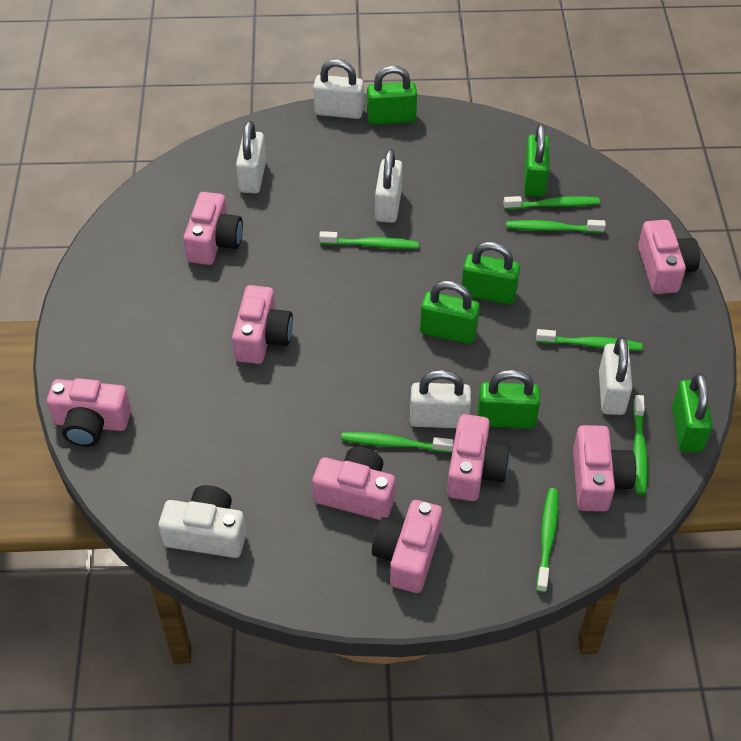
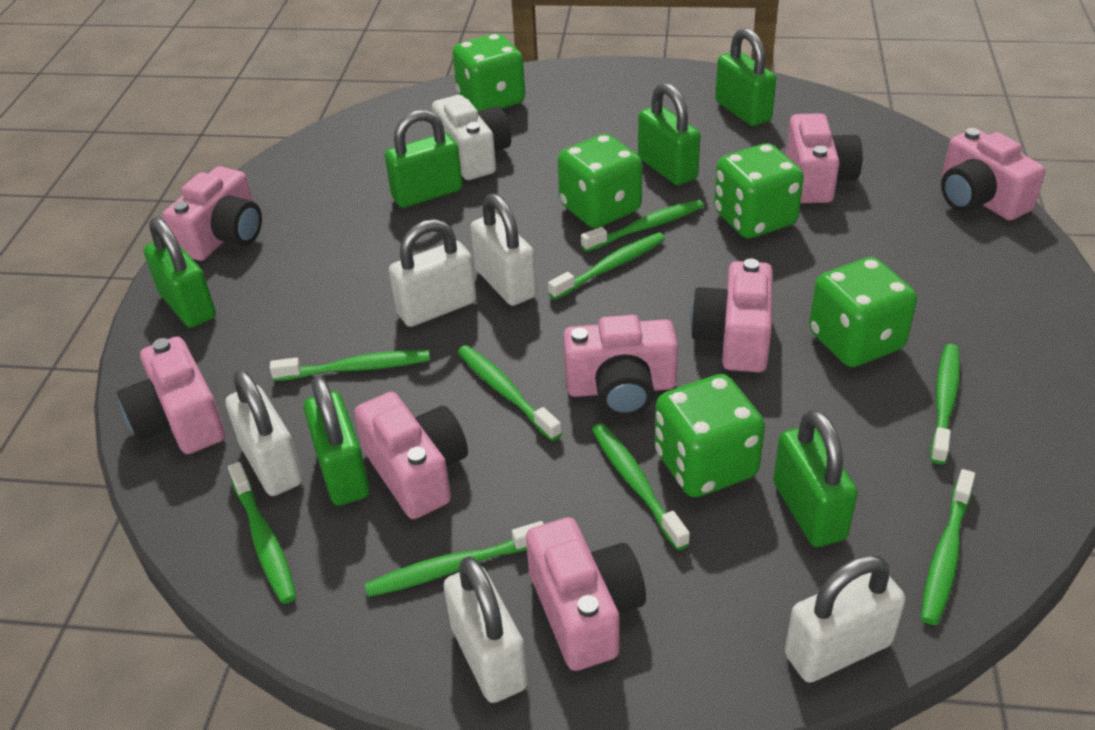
green dice: 0 -> 5
green toothbrush: 7 -> 9

